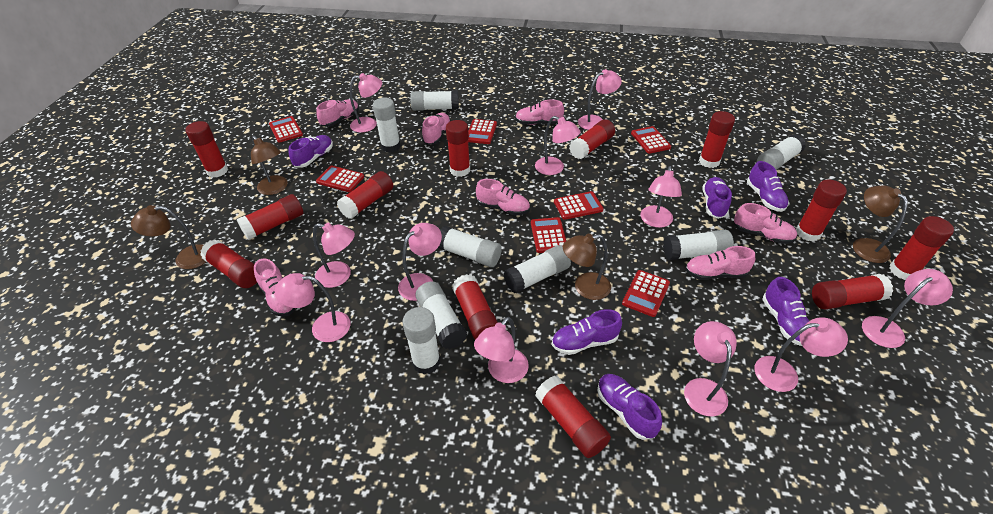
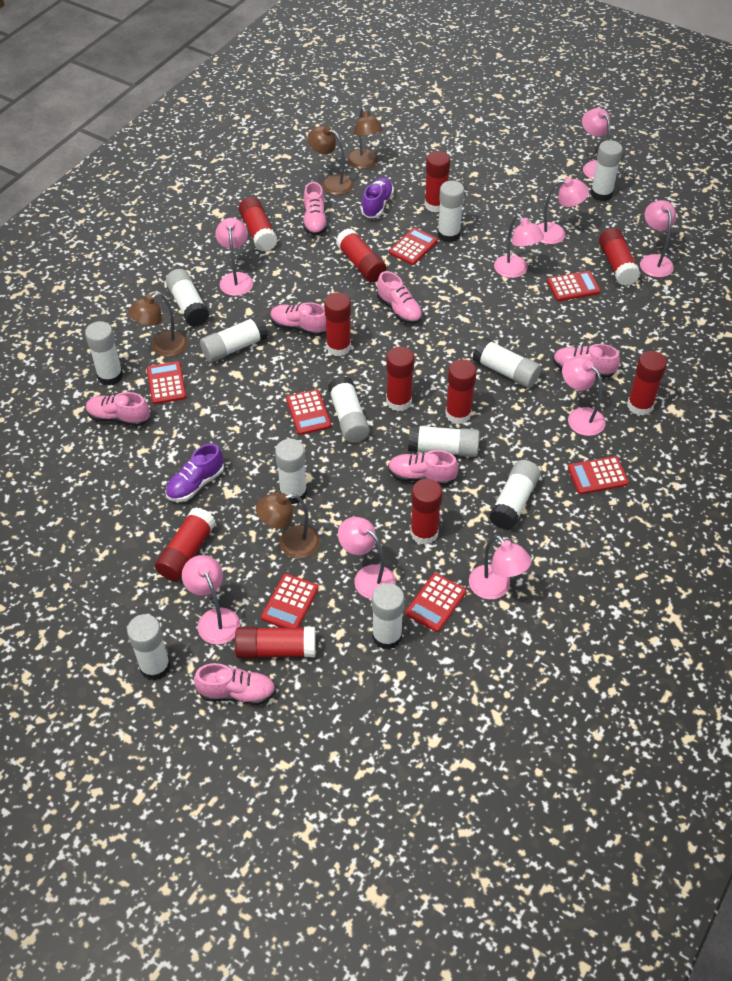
pink lamp: 11 -> 9
purple shoe: 6 -> 2
red glue stick: 12 -> 11
white glue stick: 8 -> 12

